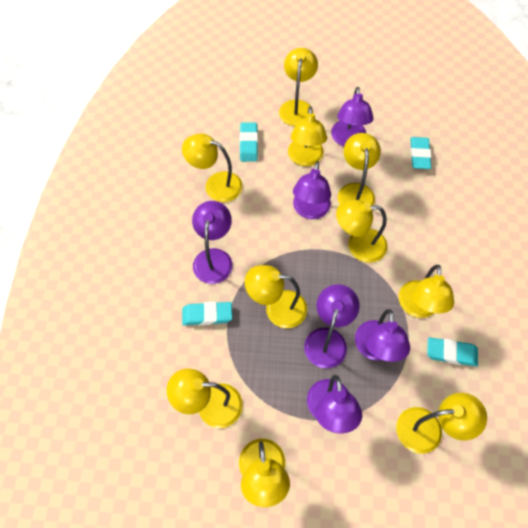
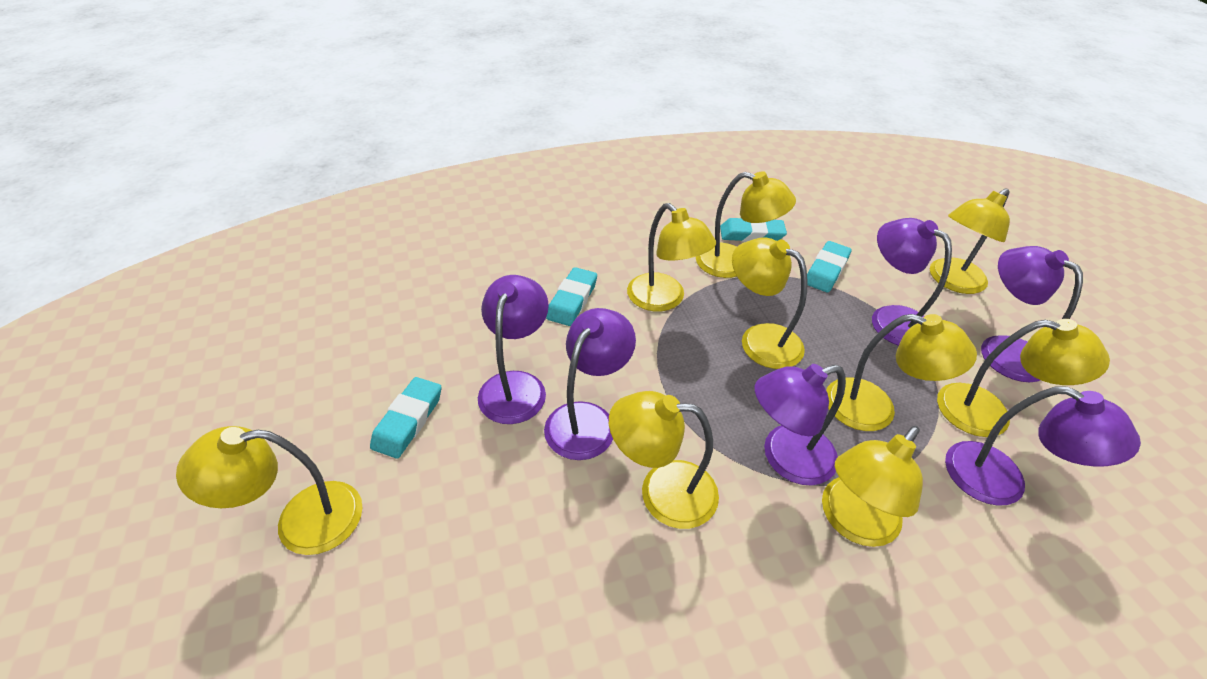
yellow lamp: 10 -> 9

